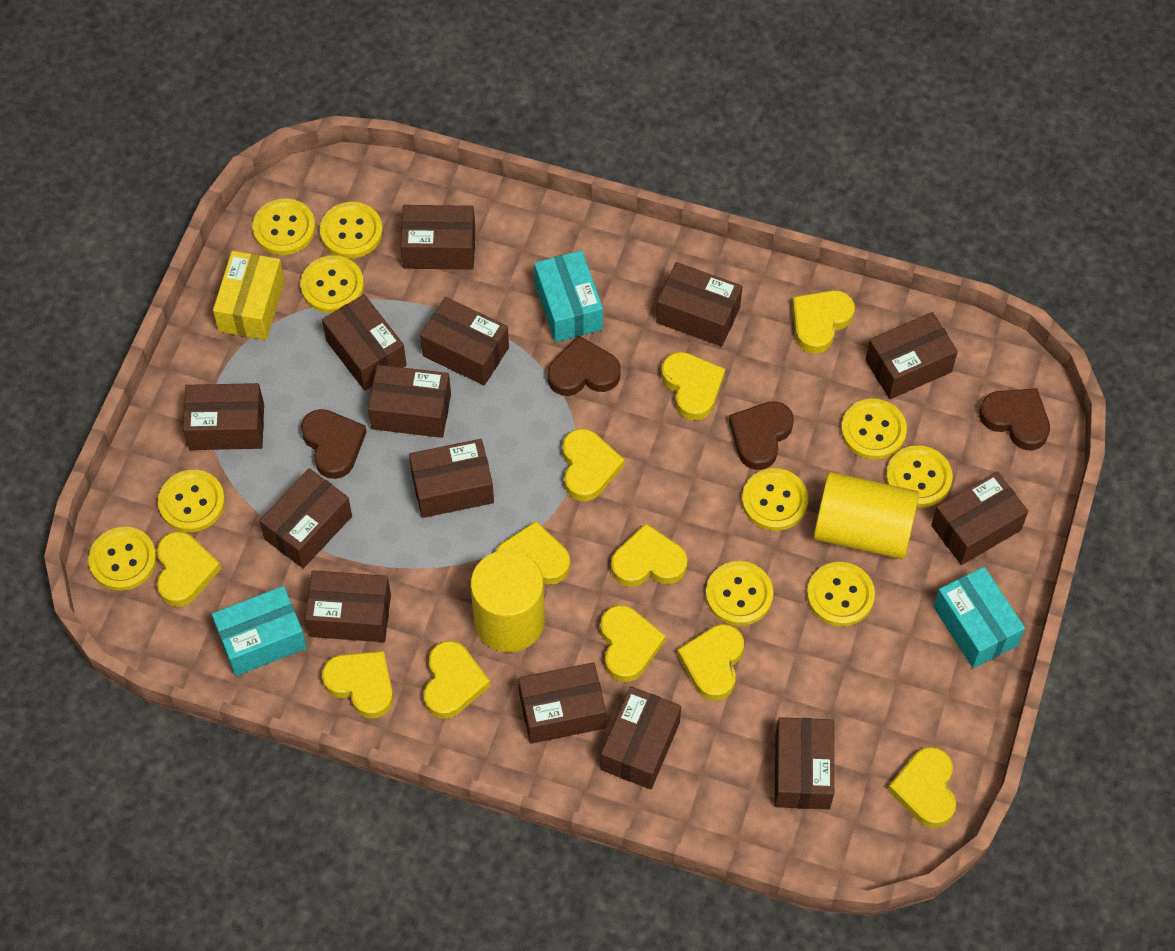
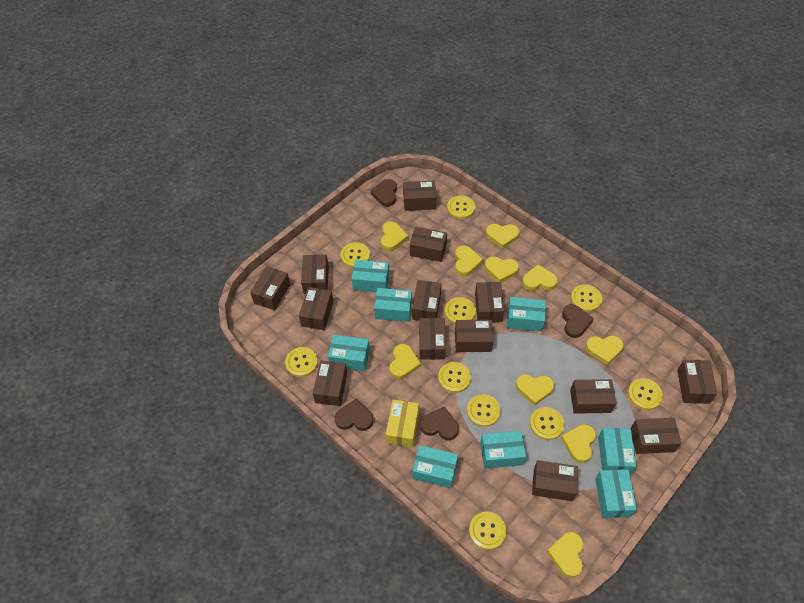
turquoise box: 3 -> 8
yellow cylinder: 2 -> 0
yellow heart: 11 -> 10

